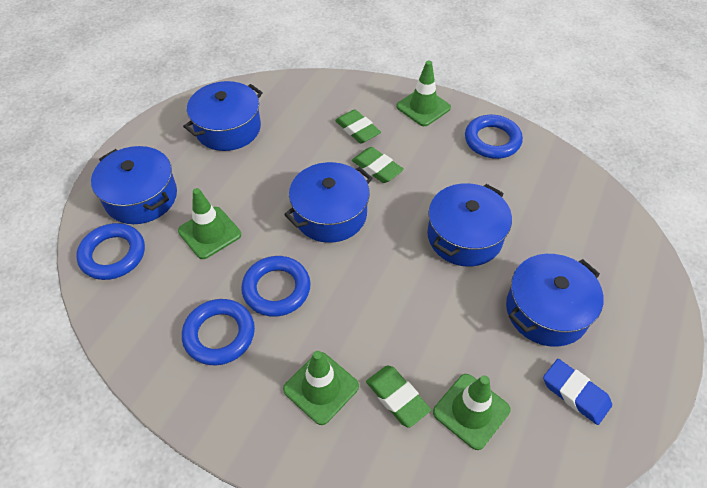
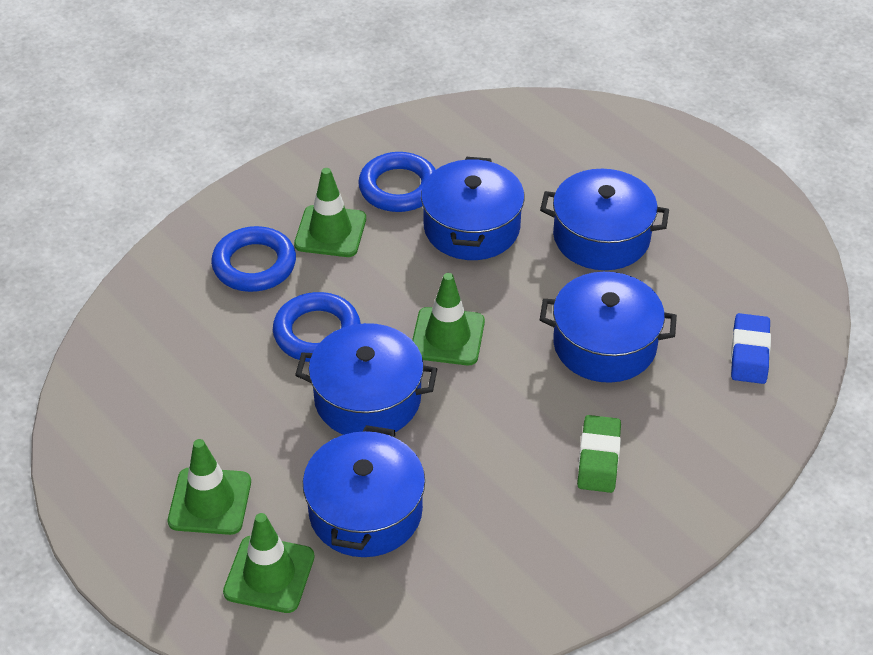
blue ring: 4 -> 3
green eraser: 3 -> 1

